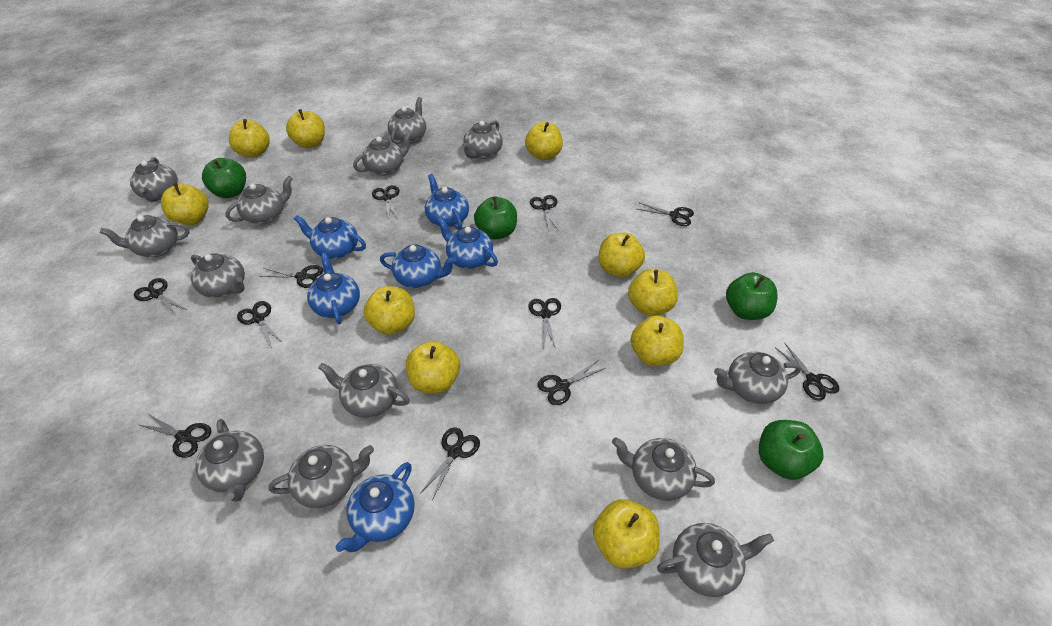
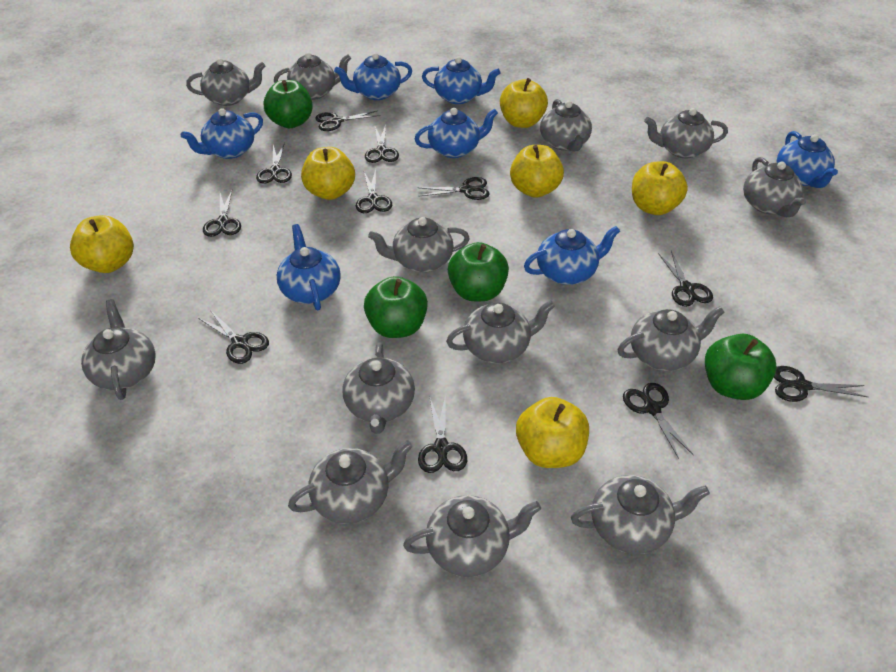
blue teapot: 6 -> 7
yellow apple: 10 -> 6

